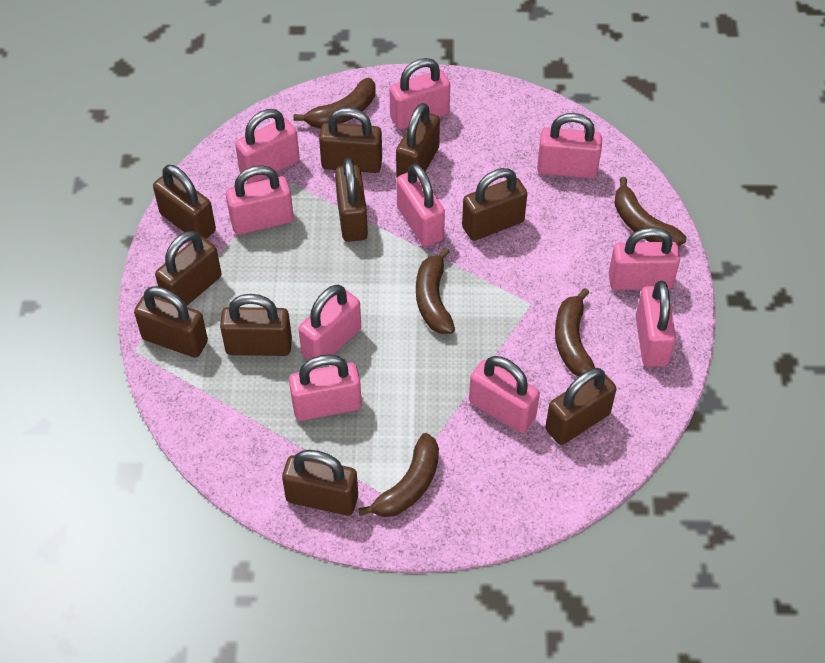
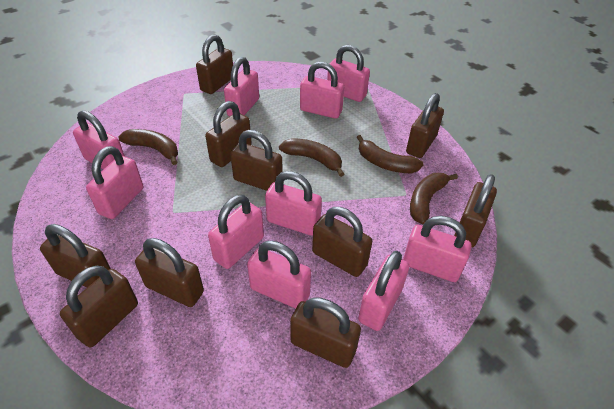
brown banana: 5 -> 4

